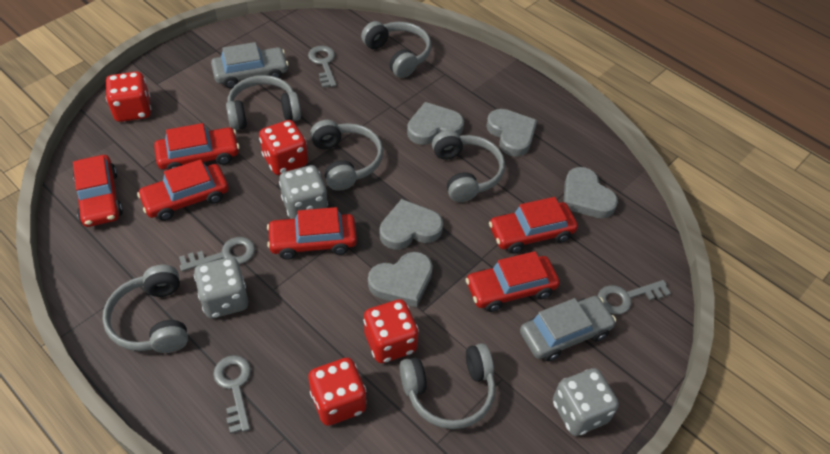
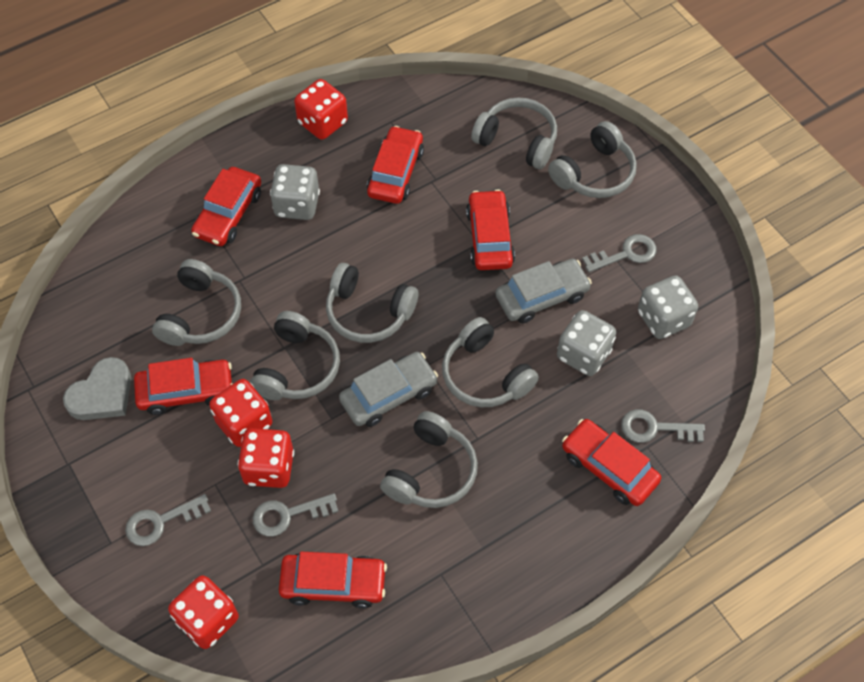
grey headphones: 6 -> 7
grey heart: 5 -> 1

